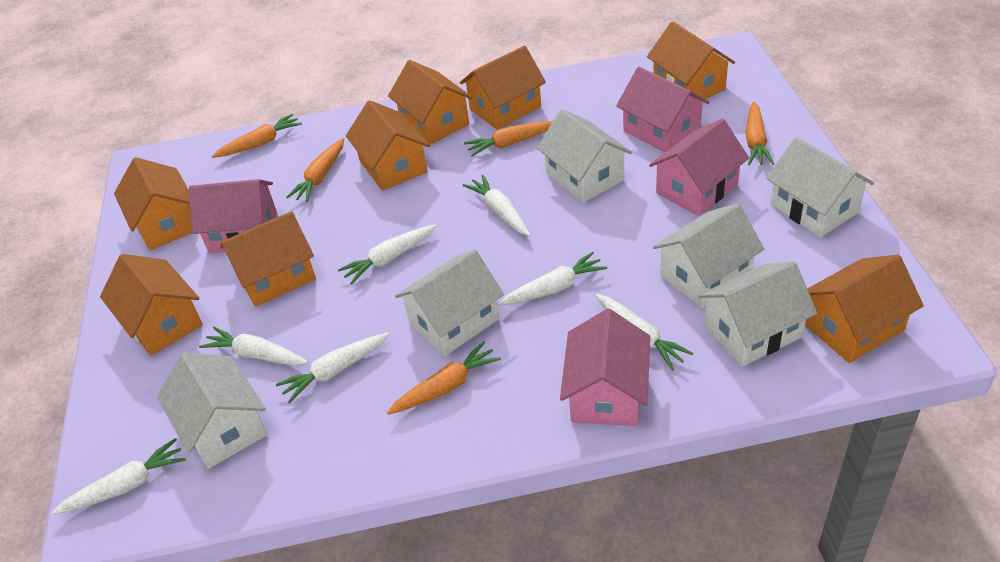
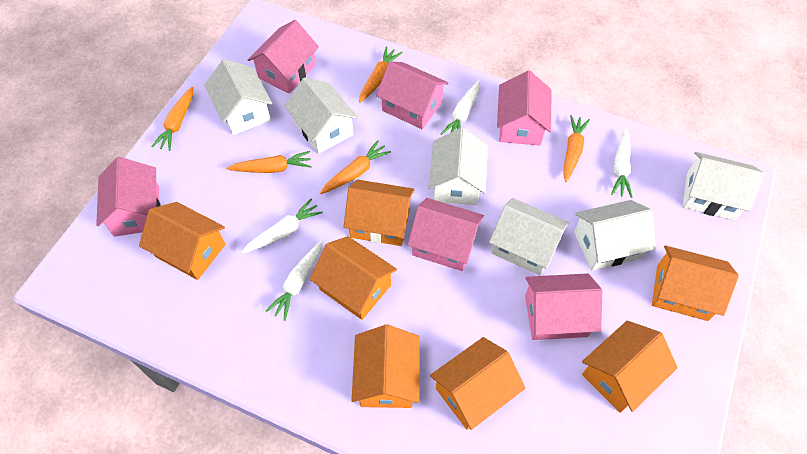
orange house: 8 -> 7
pink house: 4 -> 6
white carrot: 7 -> 4

